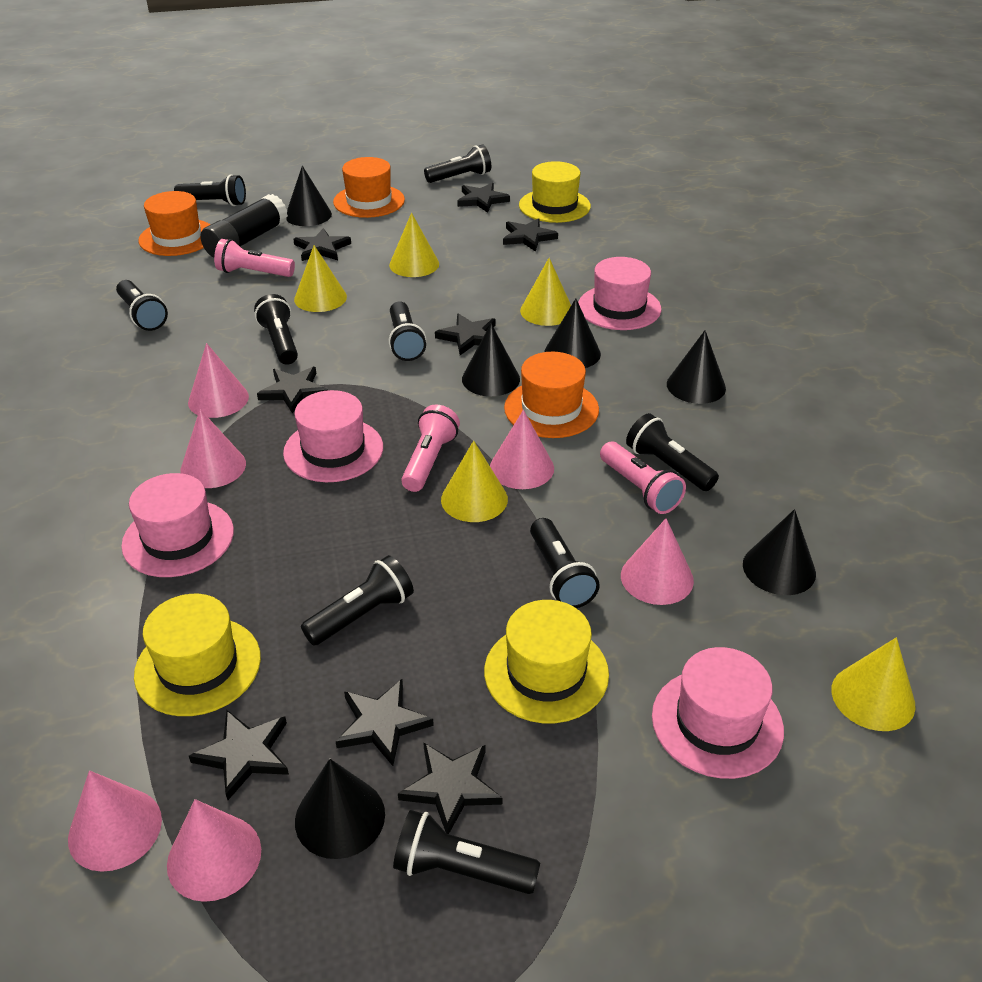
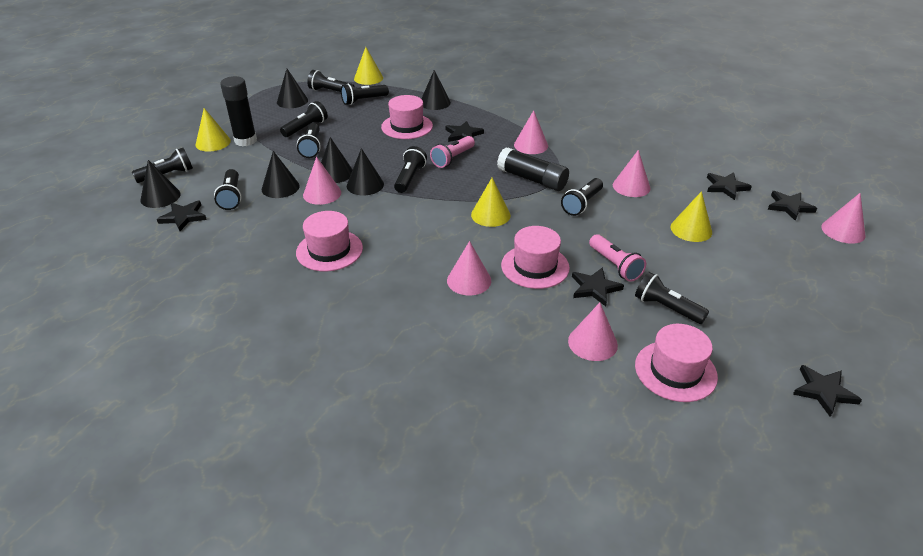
black glue stick: 1 -> 2
black star: 8 -> 6
orange hat: 3 -> 0
pink flashlight: 3 -> 2
yellow cone: 5 -> 4
yellow hat: 3 -> 0

